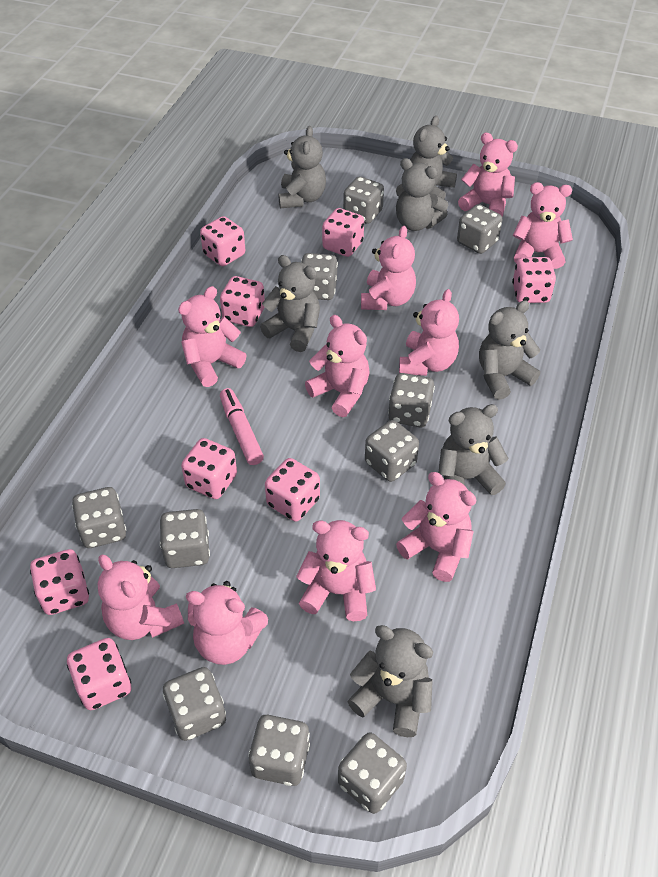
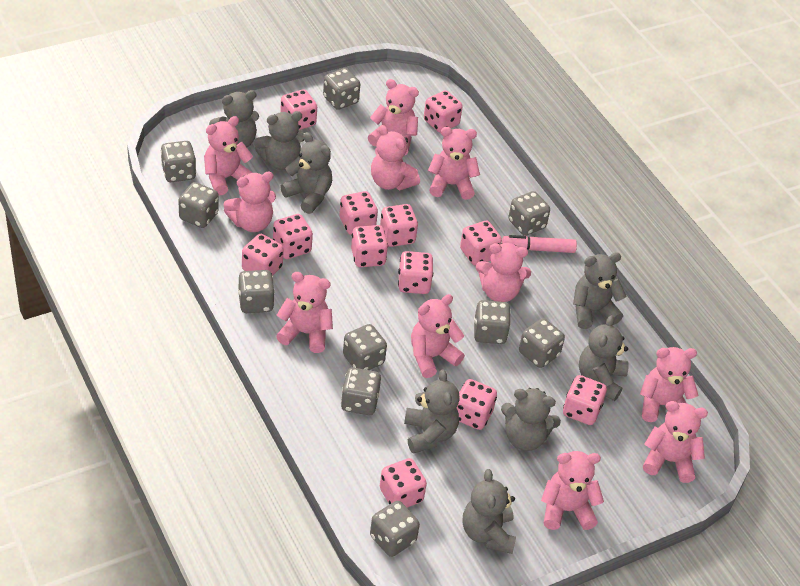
grey teddy bear: 7 -> 8
pink dice: 8 -> 12
pink teddy bear: 10 -> 11

